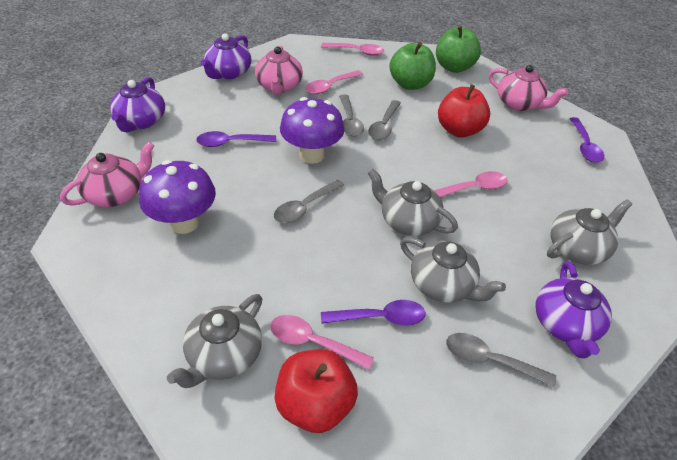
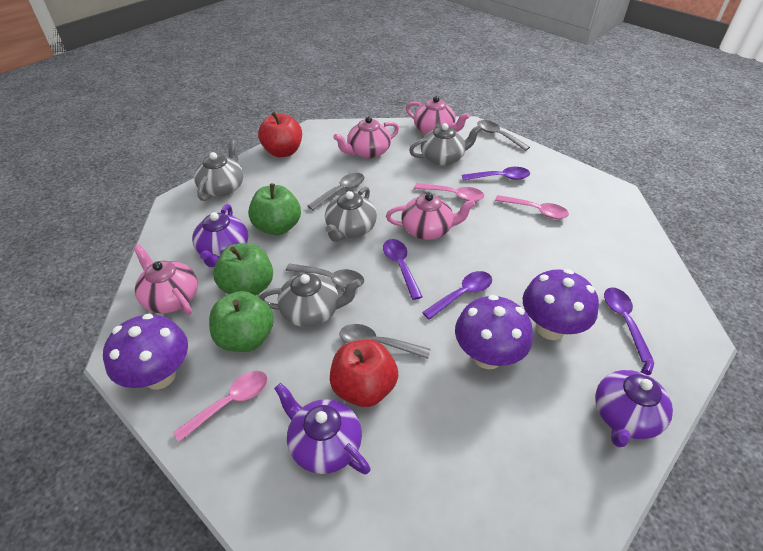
green apple: 2 -> 3
pink spoon: 4 -> 3
pink teapot: 3 -> 4
purple mushroom: 2 -> 3
purple spoon: 3 -> 4

